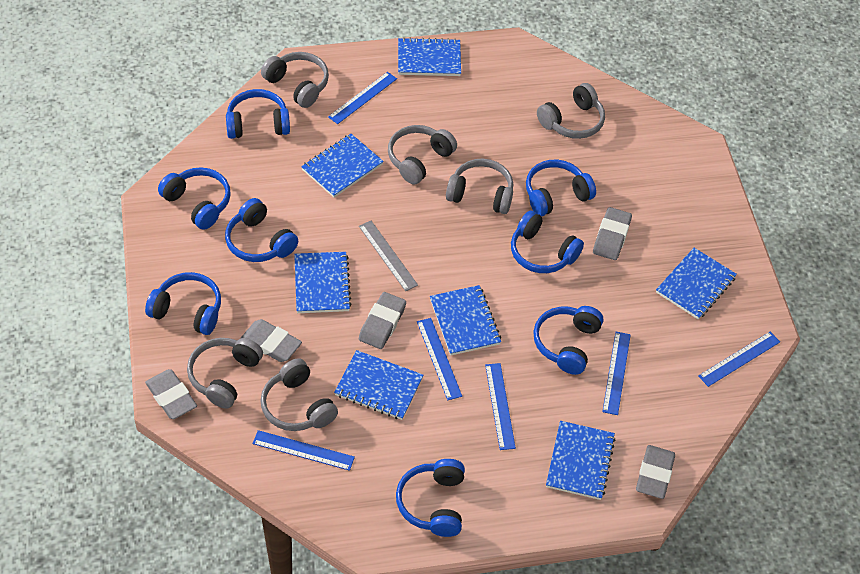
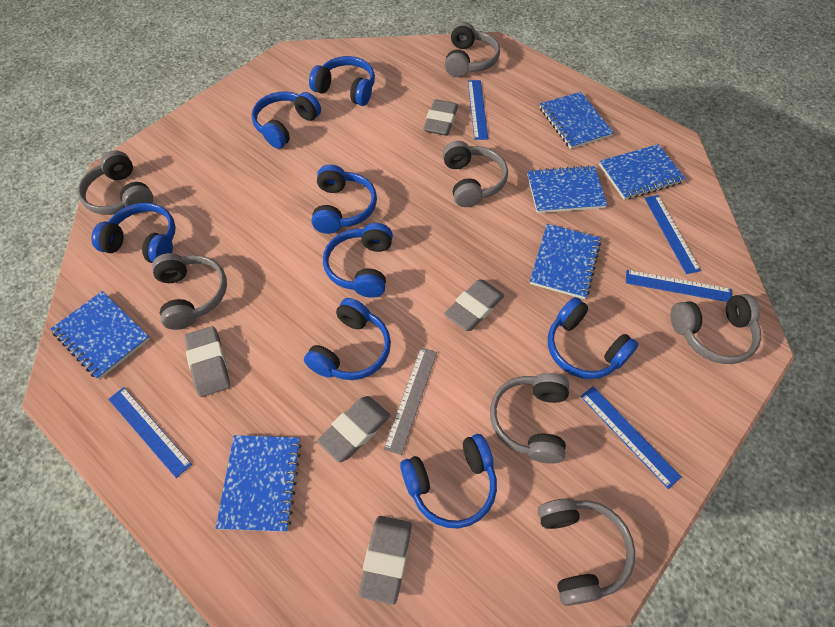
blue notebook: 7 -> 6
blue ruler: 6 -> 5
grey headphones: 6 -> 7

